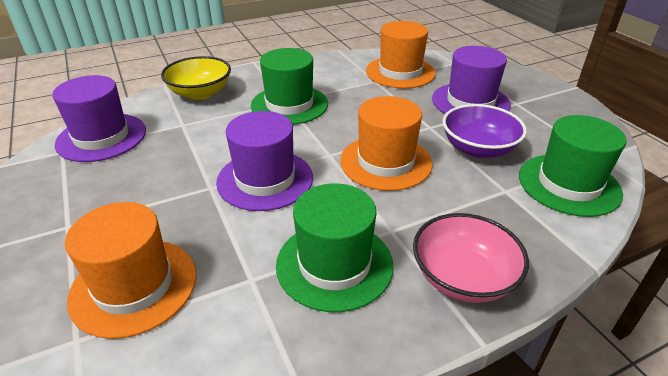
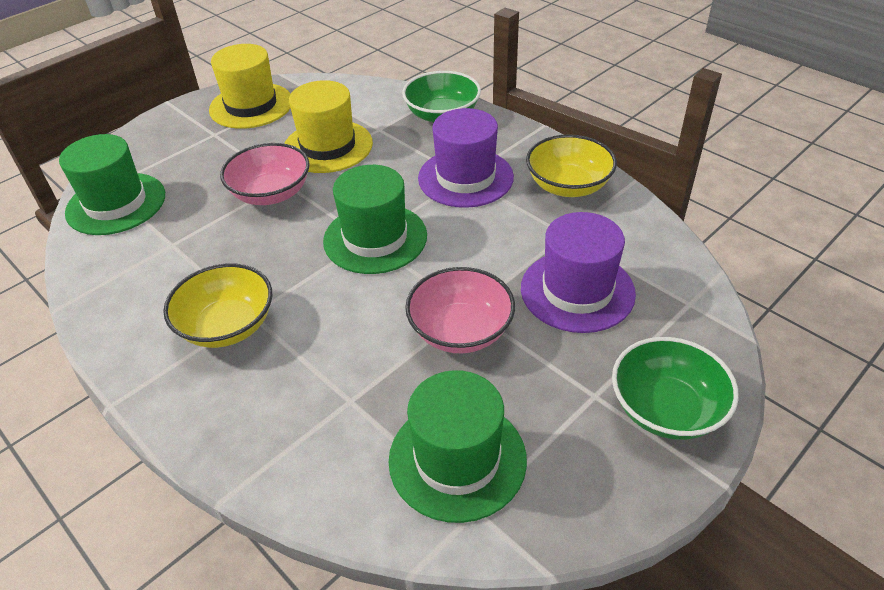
green bowl: 0 -> 2
orange hat: 3 -> 0
pink bowl: 1 -> 2
purple bowl: 1 -> 0
purple hat: 3 -> 2
yellow bowl: 1 -> 2
yellow hat: 0 -> 2

